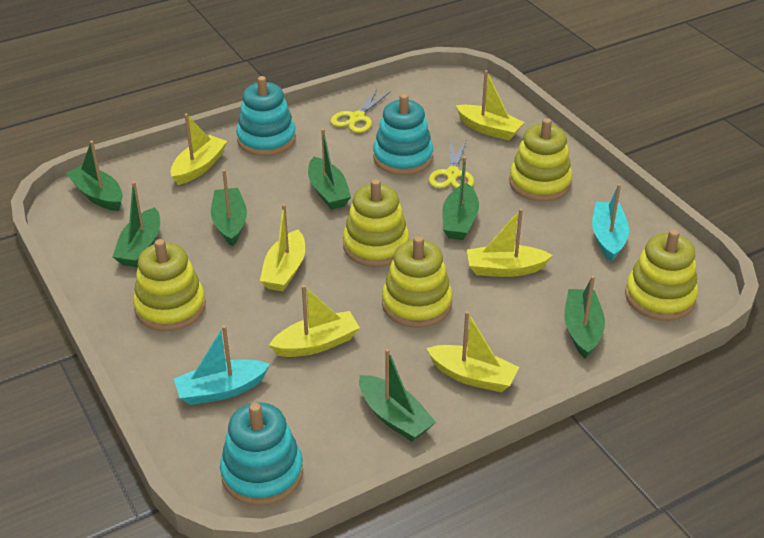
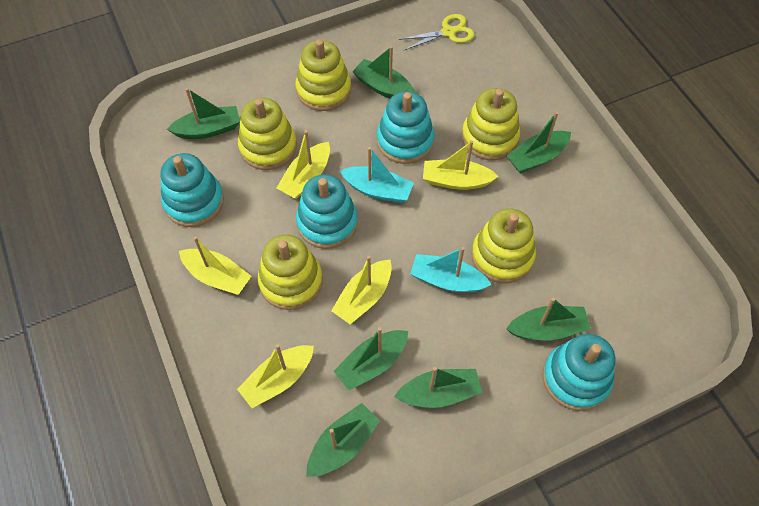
turquoise stacking toy: 3 -> 4
yellow boat: 6 -> 5
yellow scissors: 2 -> 1

